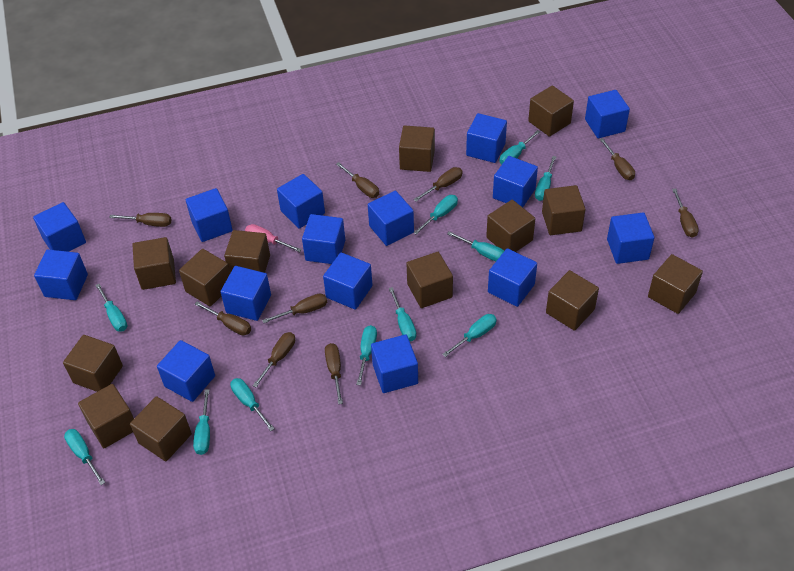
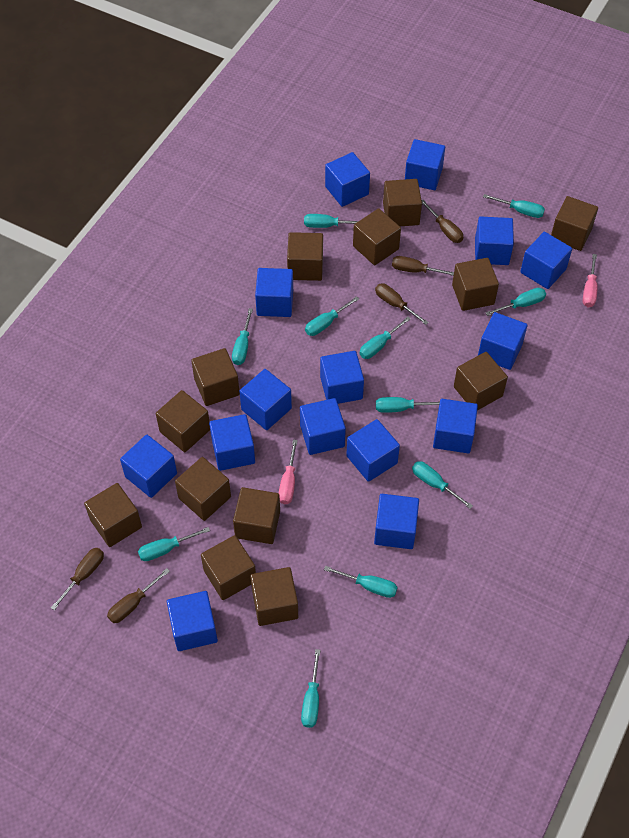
brown screwdriver: 9 -> 5
pink screwdriver: 1 -> 2

